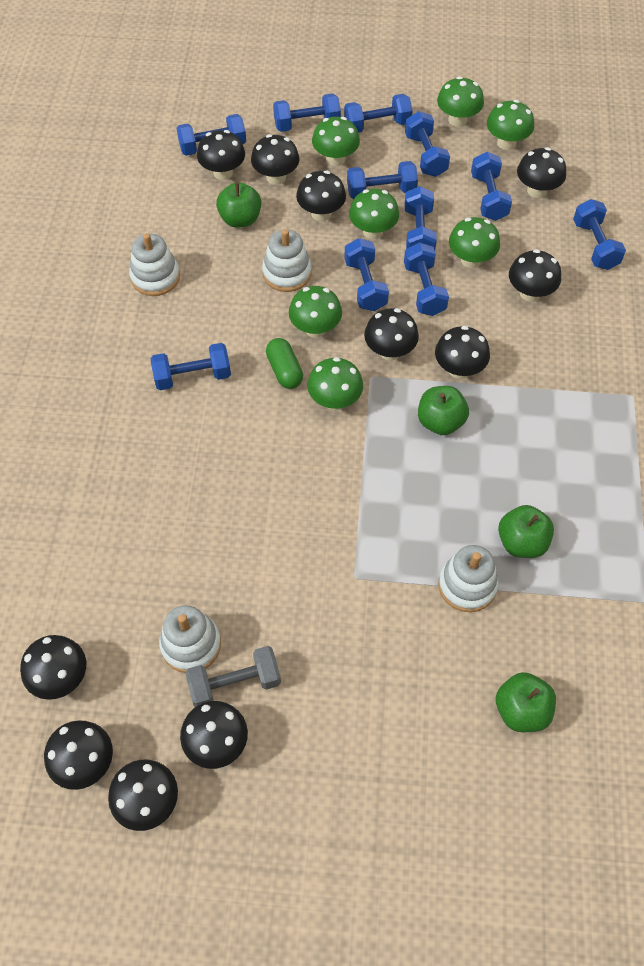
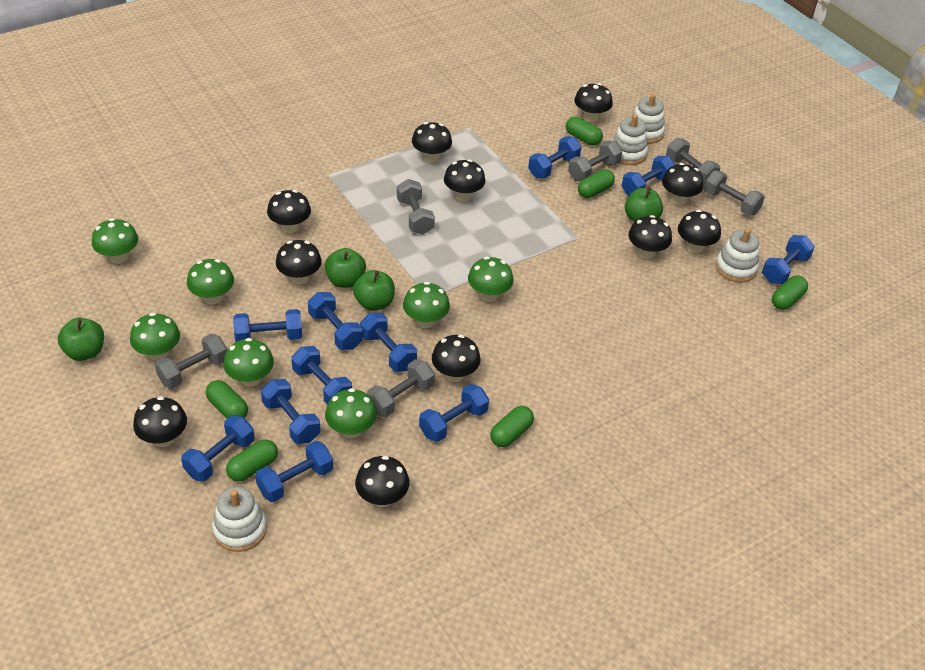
green capsule: 1 -> 6
grey dumbbell: 1 -> 6

